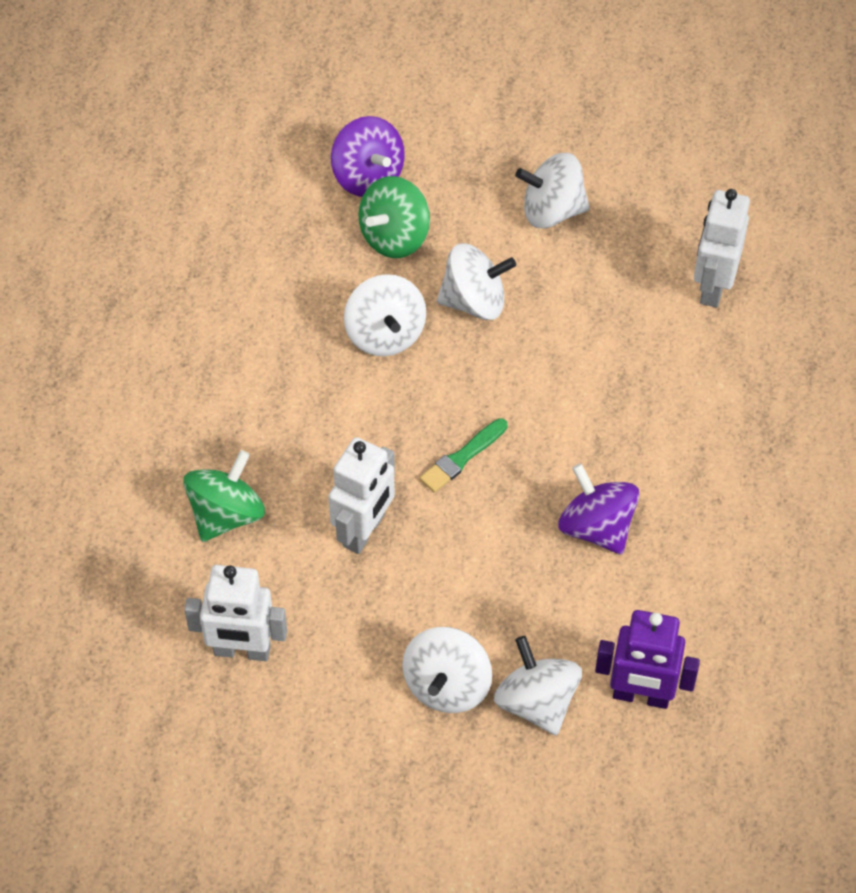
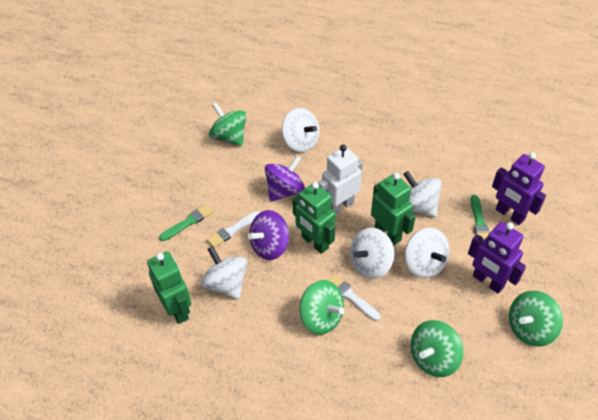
green brush: 1 -> 2
green robot: 0 -> 3
green spinning top: 2 -> 4
purple robot: 1 -> 2
white brush: 0 -> 2
white robot: 3 -> 1

